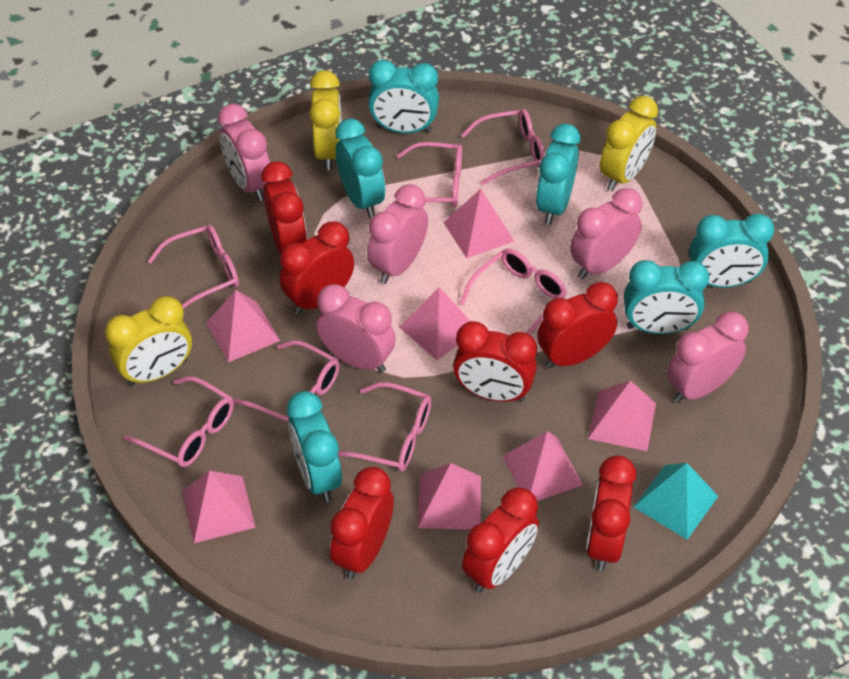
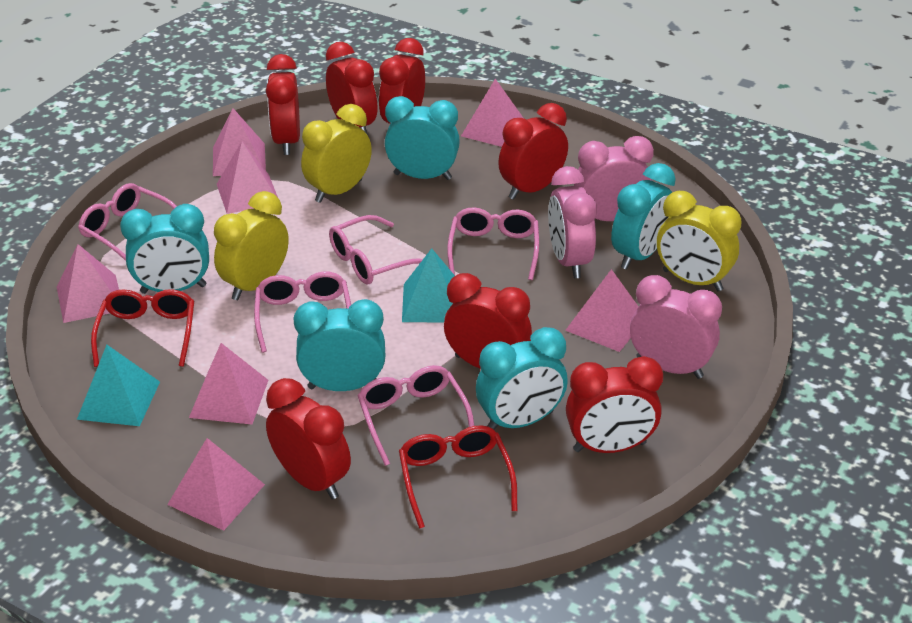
pink clock: 5 -> 3
pink glasses: 7 -> 5
red glasses: 0 -> 2
turquoise clock: 6 -> 5
turquoise pyramid: 1 -> 2

